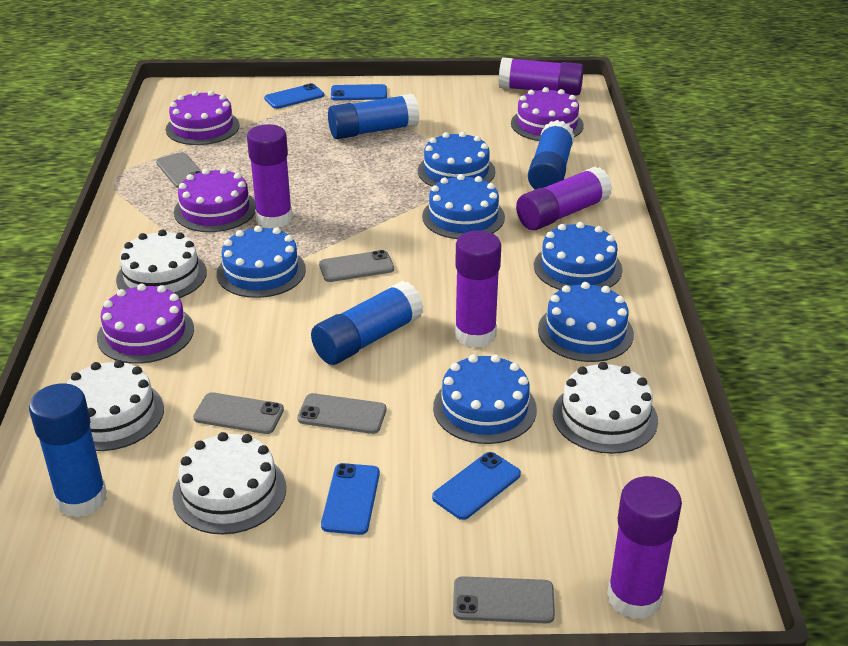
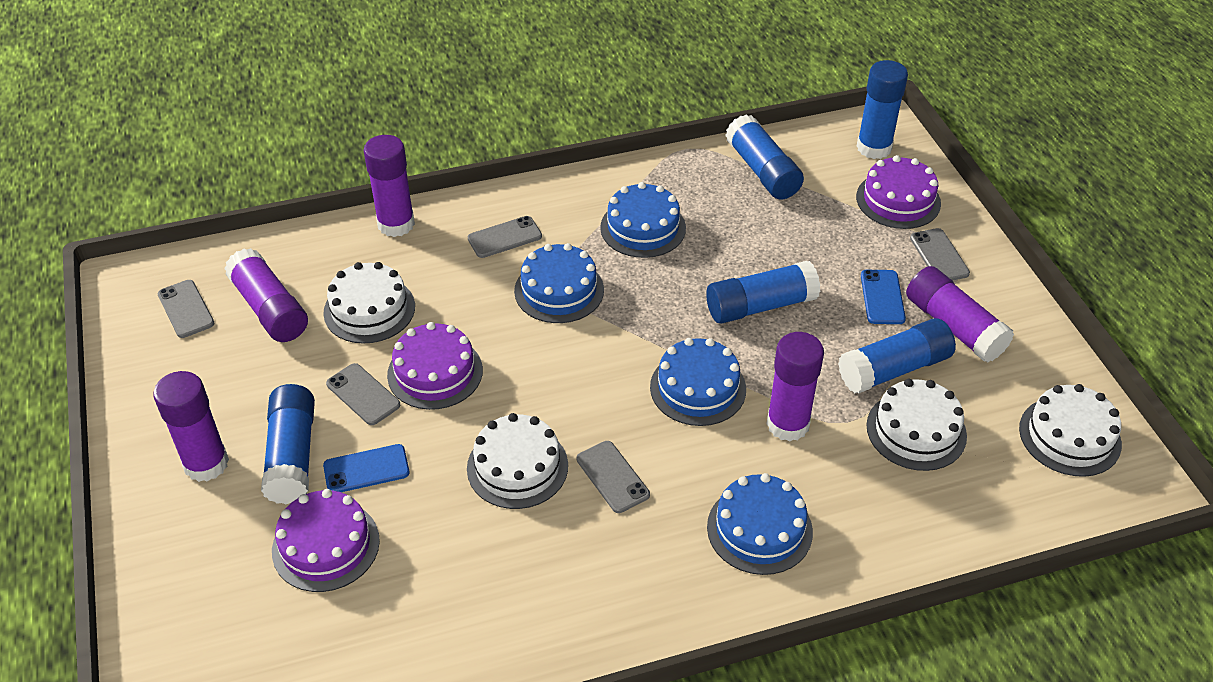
blue cake: 6 -> 4
blue glue stick: 4 -> 5
blue phone: 4 -> 2
purple cake: 4 -> 3

